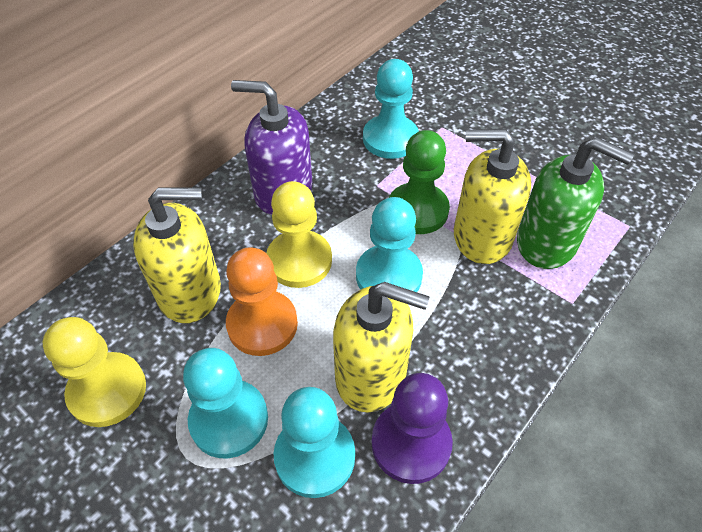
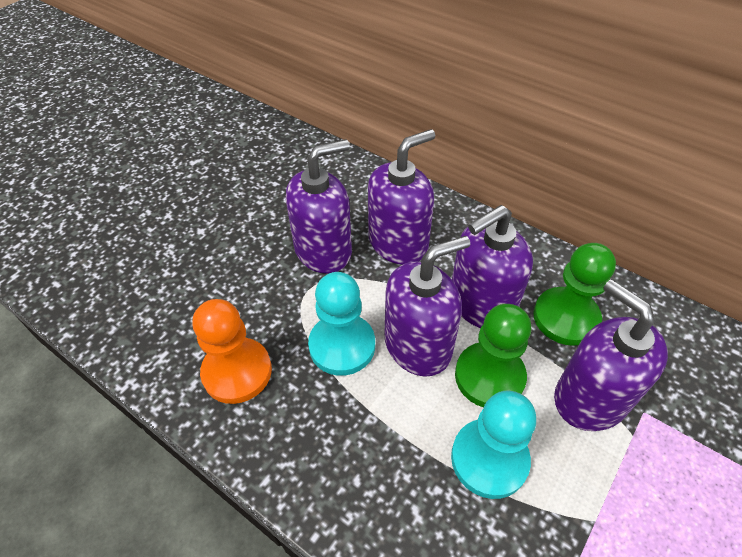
green pawn: 1 -> 2
green soap dispenser: 1 -> 0
purple pawn: 1 -> 0
purple soap dispenser: 1 -> 5
turquoise pawn: 4 -> 2
yellow pawn: 2 -> 0
yellow soap dispenser: 3 -> 0

